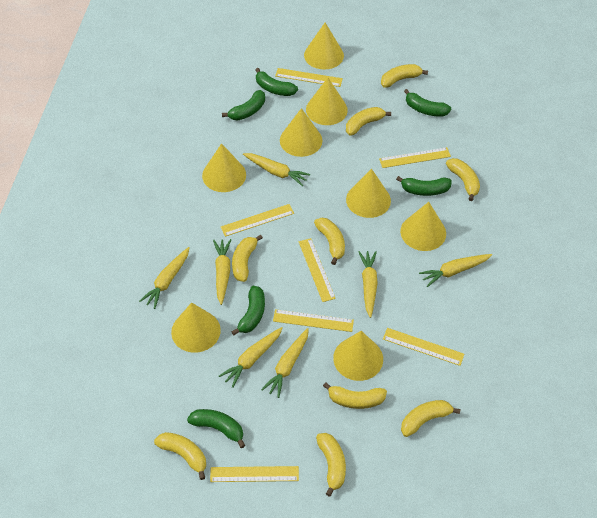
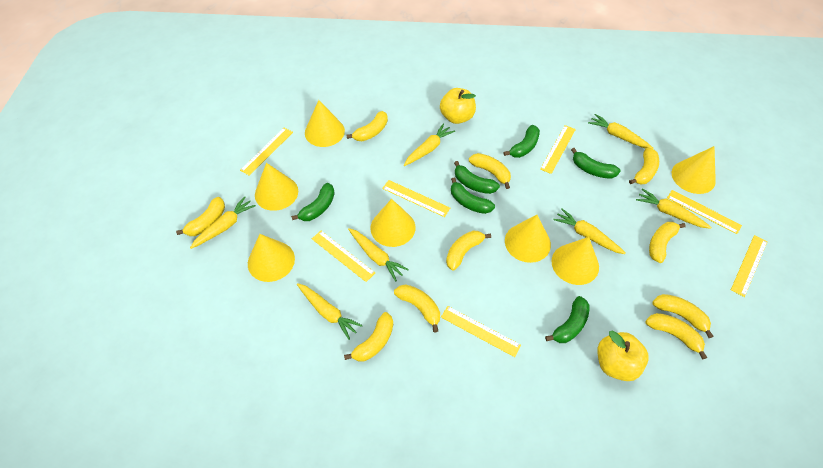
yellow apple: 0 -> 2
yellow banana: 9 -> 10
yellow cone: 8 -> 7

